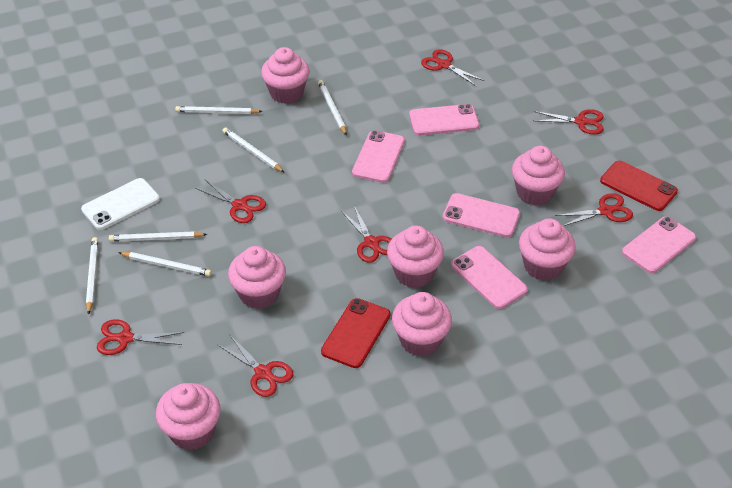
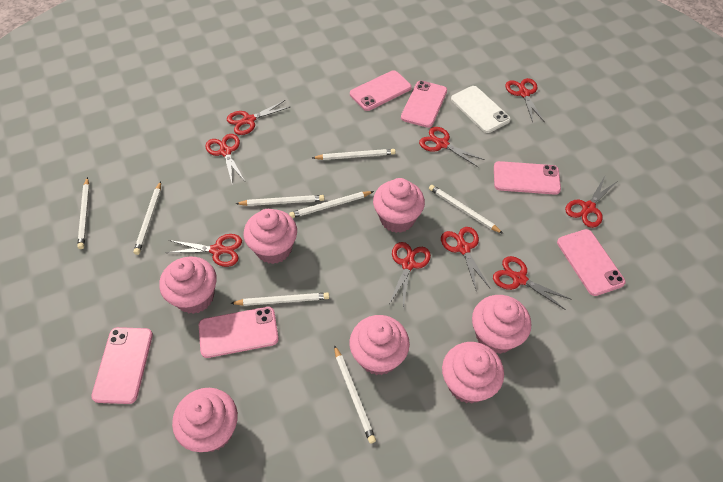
pink phone: 5 -> 6
red phone: 2 -> 0
red scissors: 7 -> 9
white pencil: 6 -> 8

